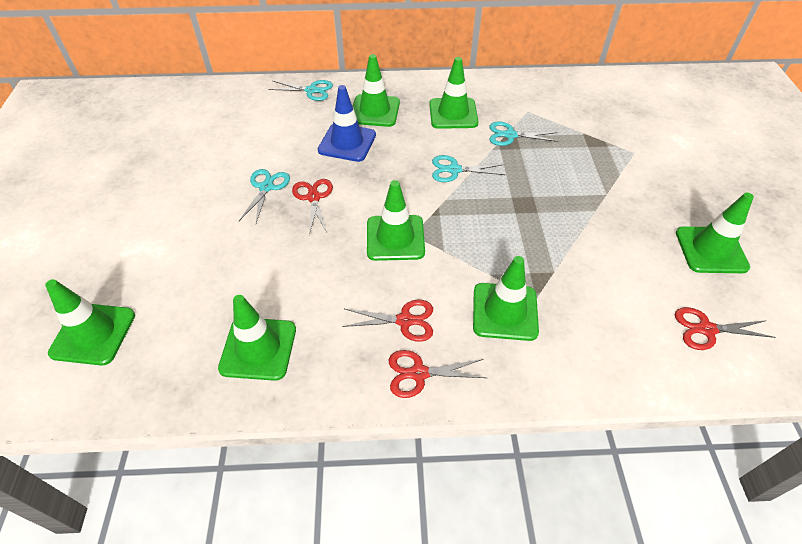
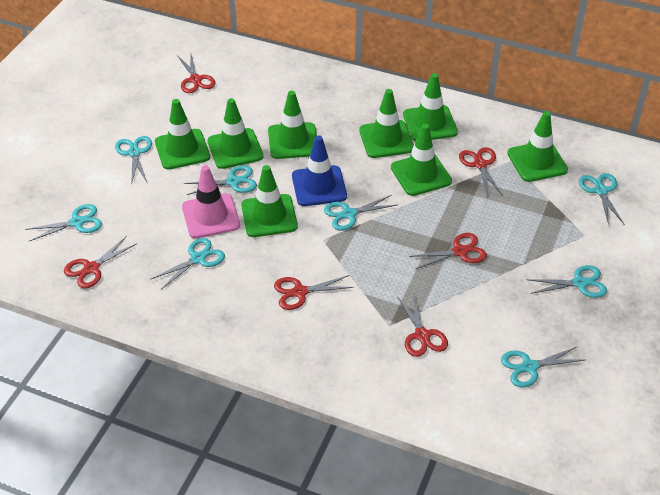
green traffic cone: 7 -> 8
pink traffic cone: 0 -> 1
red scissors: 4 -> 6
turquoise scissors: 4 -> 8

